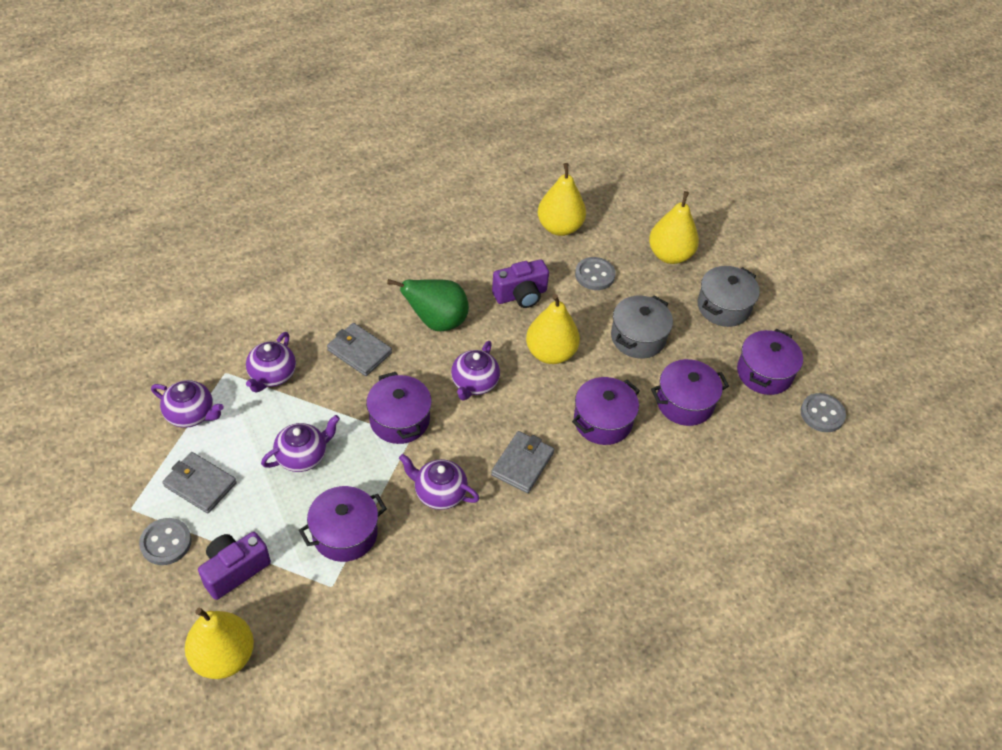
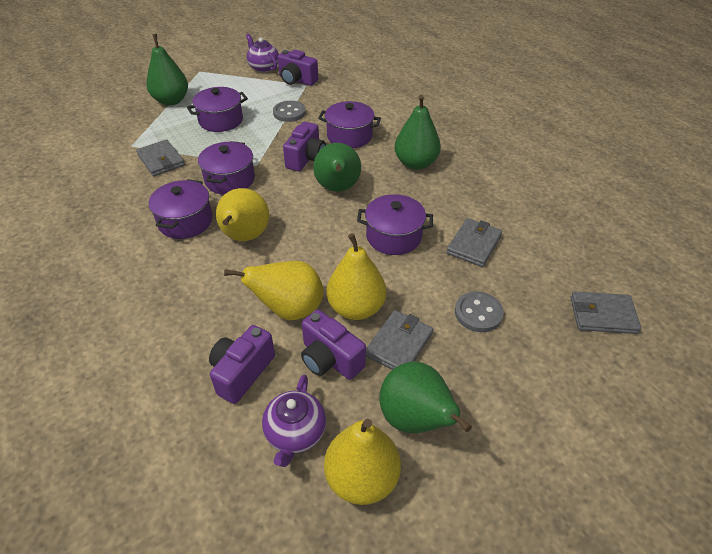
green pear: 1 -> 4
grey button: 3 -> 2
grey pot: 2 -> 0
grey wallet: 3 -> 4
purple camera: 2 -> 4
purple teapot: 5 -> 2

